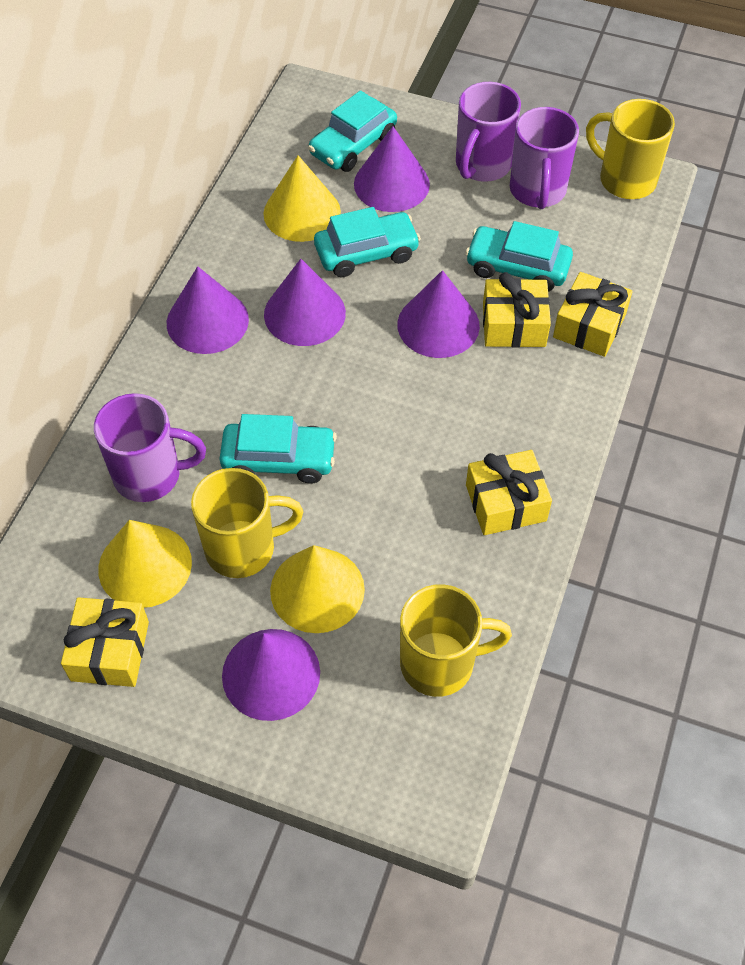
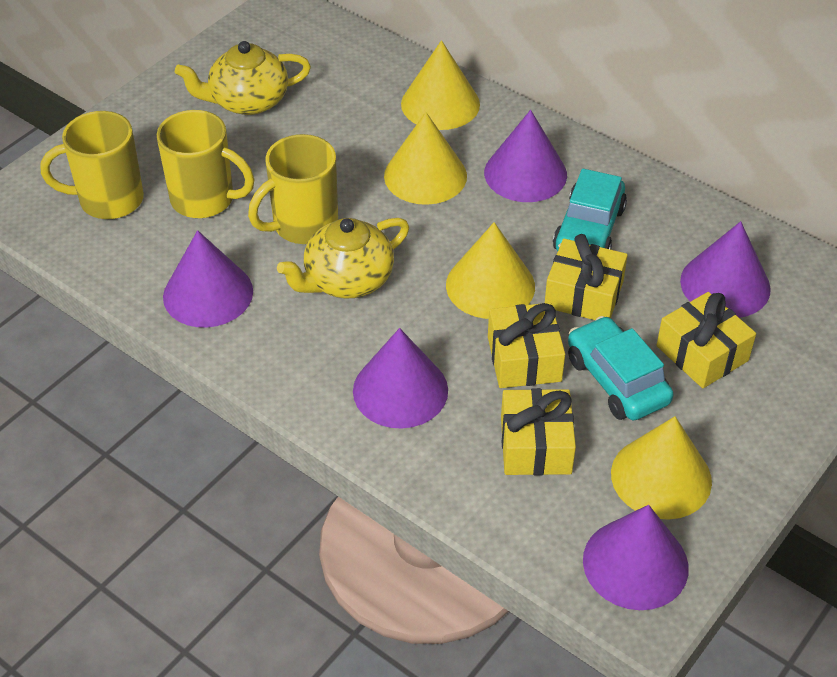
purple mug: 3 -> 0
turquoise car: 4 -> 2
yellow cone: 3 -> 4
yellow teapot: 0 -> 2

